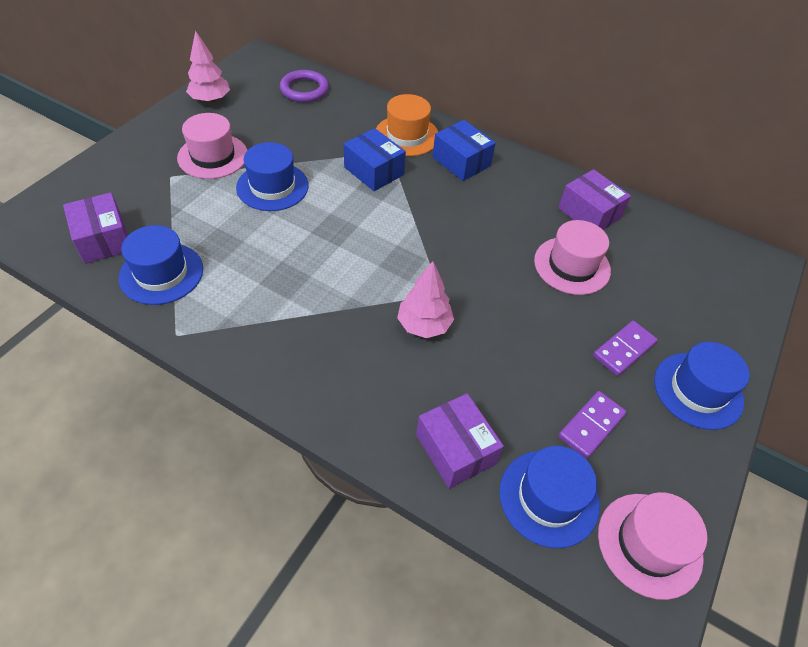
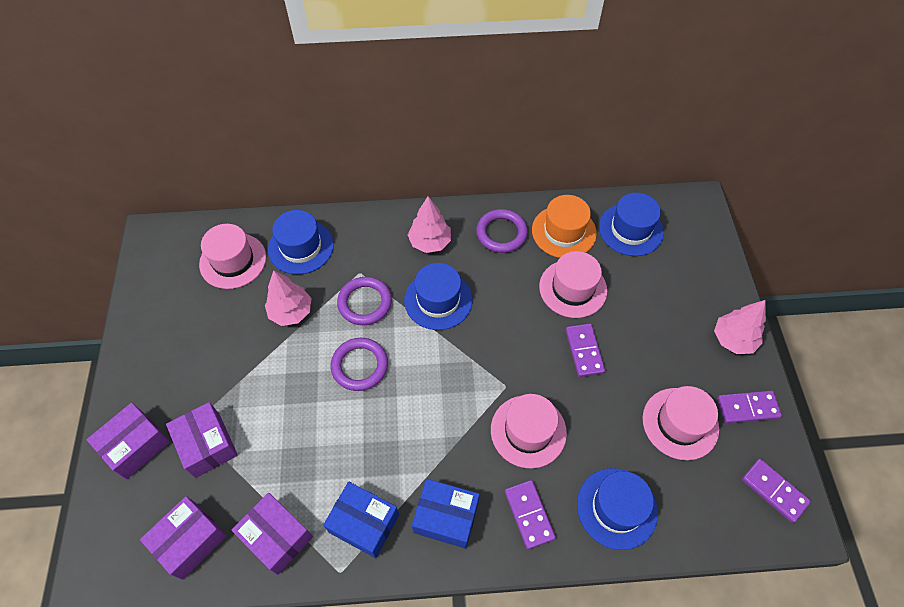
pink hat: 3 -> 4
pink tree: 2 -> 3
purple box: 3 -> 4
purple domino: 2 -> 4
purple ring: 1 -> 3

